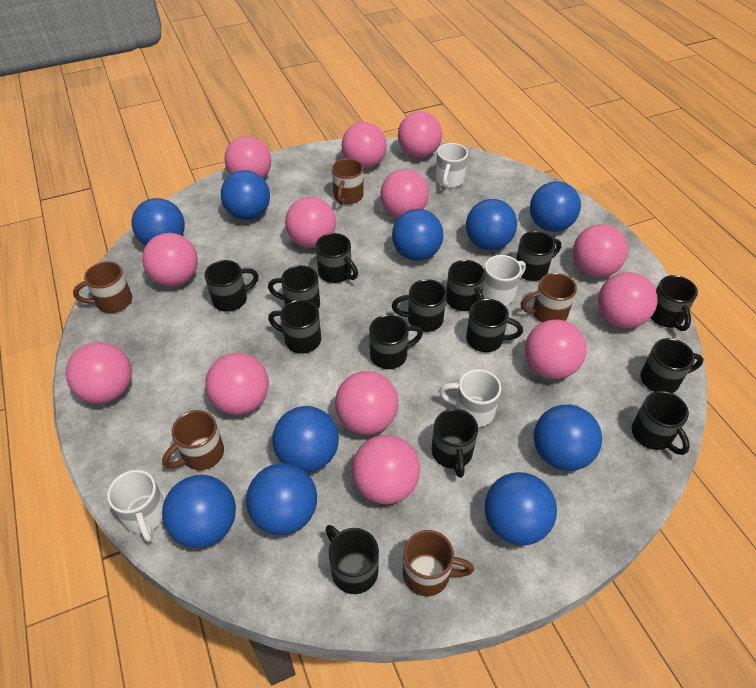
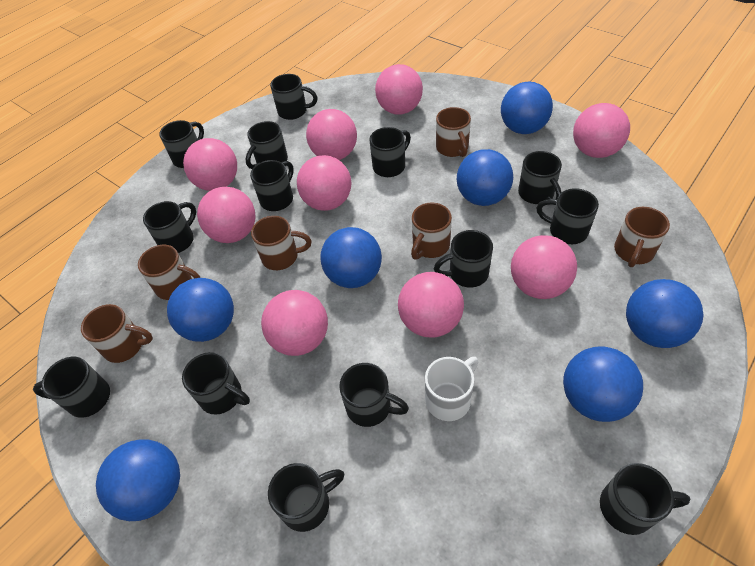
blue ball: 10 -> 7
brown mug: 5 -> 6
pink ball: 13 -> 9
white mug: 4 -> 1

